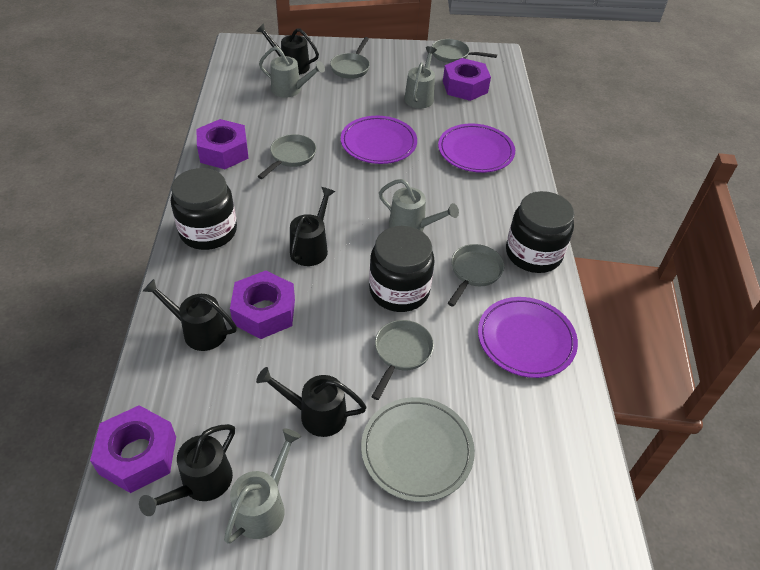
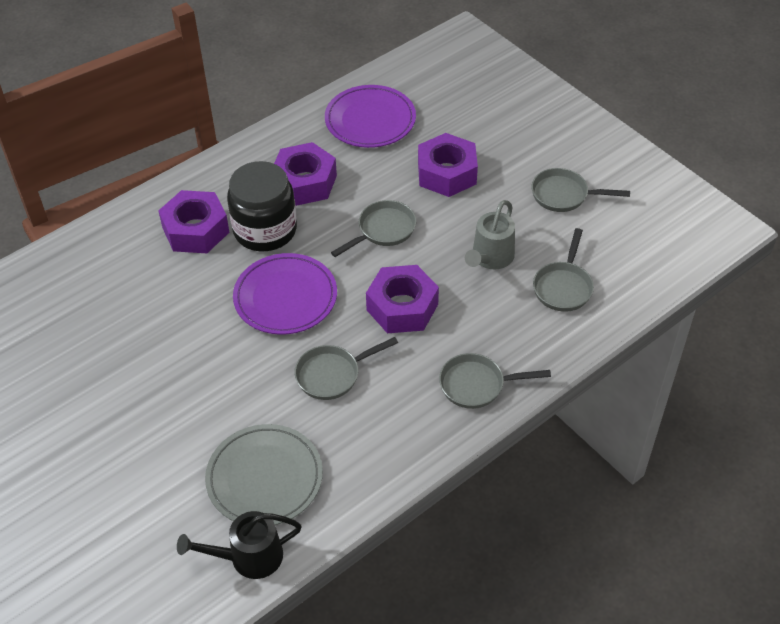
black jar: 3 -> 1
black watering can: 5 -> 1
grey watering can: 4 -> 1
purple plate: 3 -> 2

